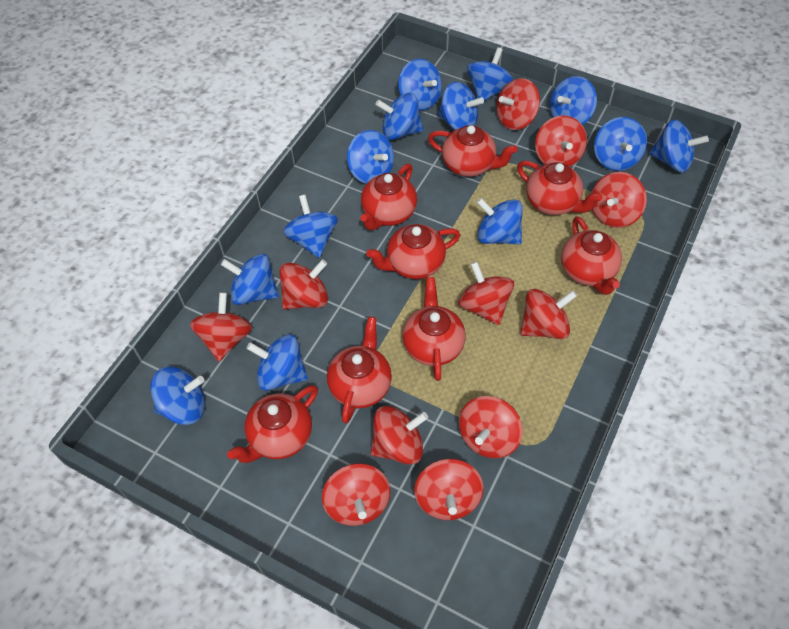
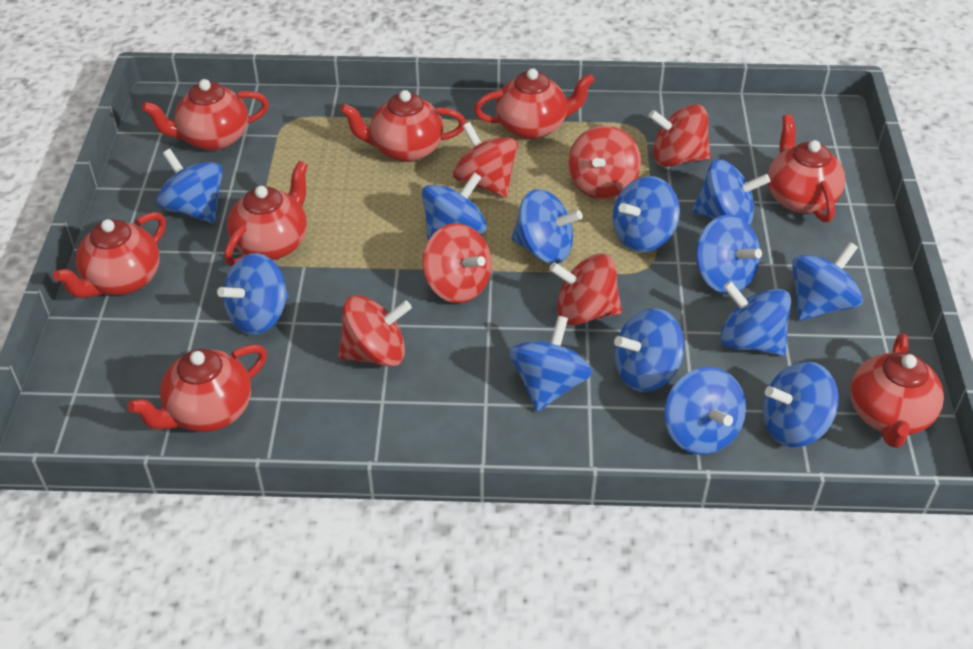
red spinning top: 11 -> 6

